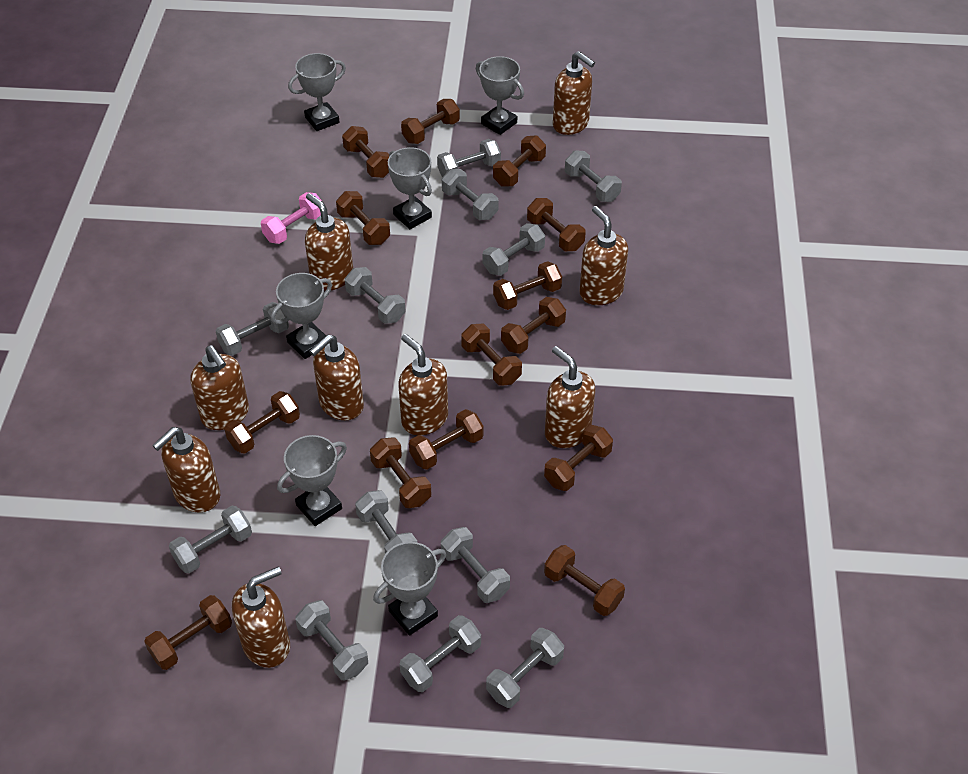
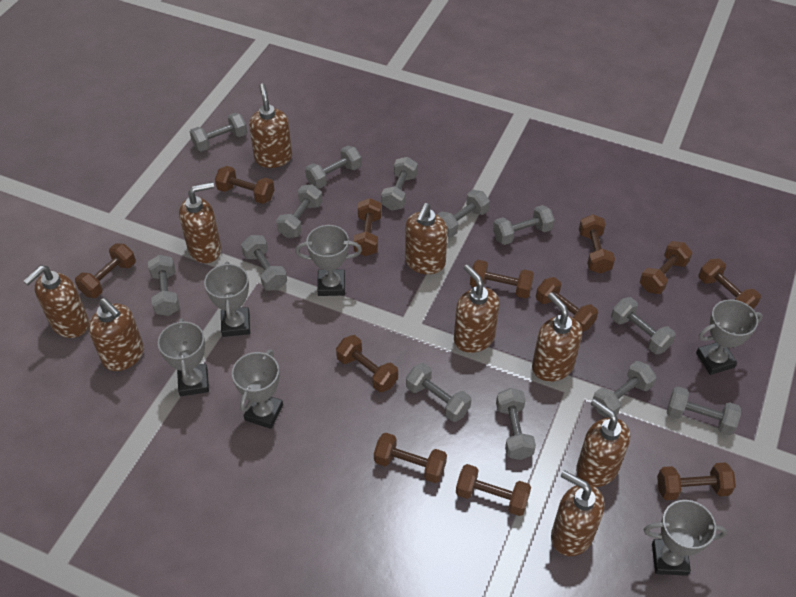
brown dumbbell: 14 -> 12
grey dumbbell: 12 -> 13
pink dumbbell: 1 -> 0

